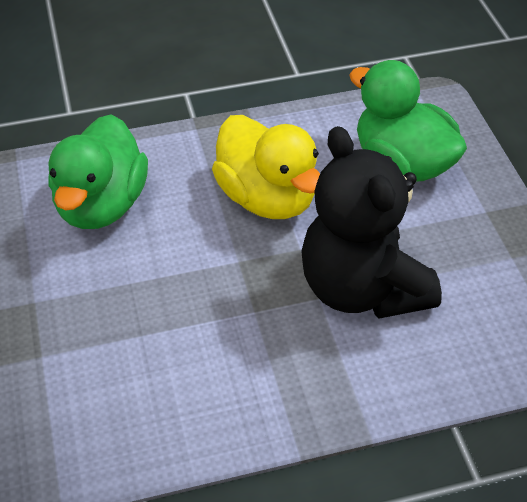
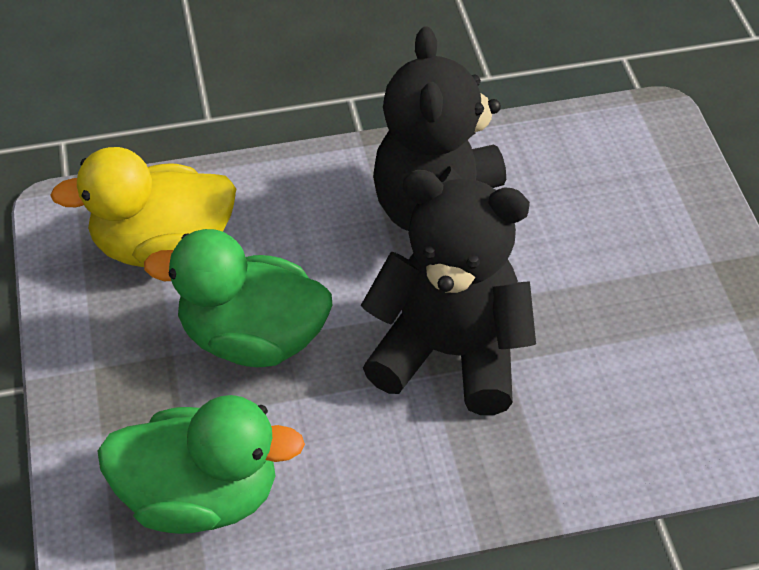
black teddy bear: 1 -> 2

